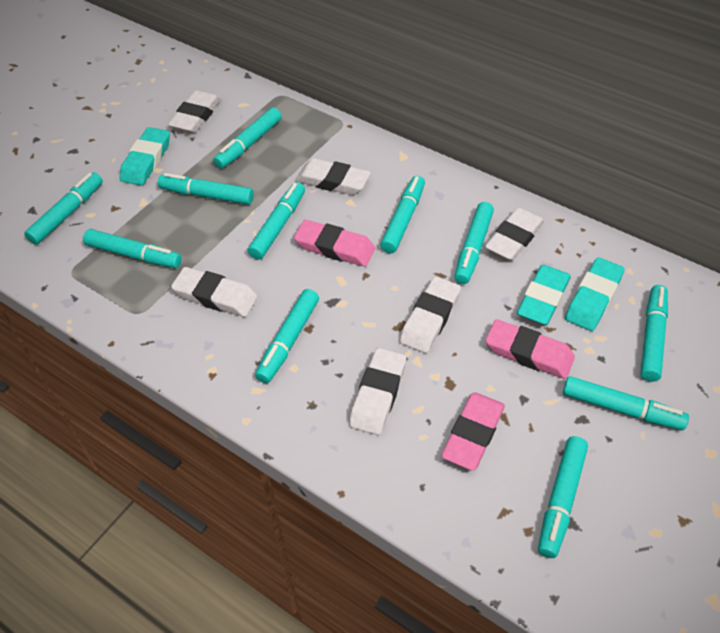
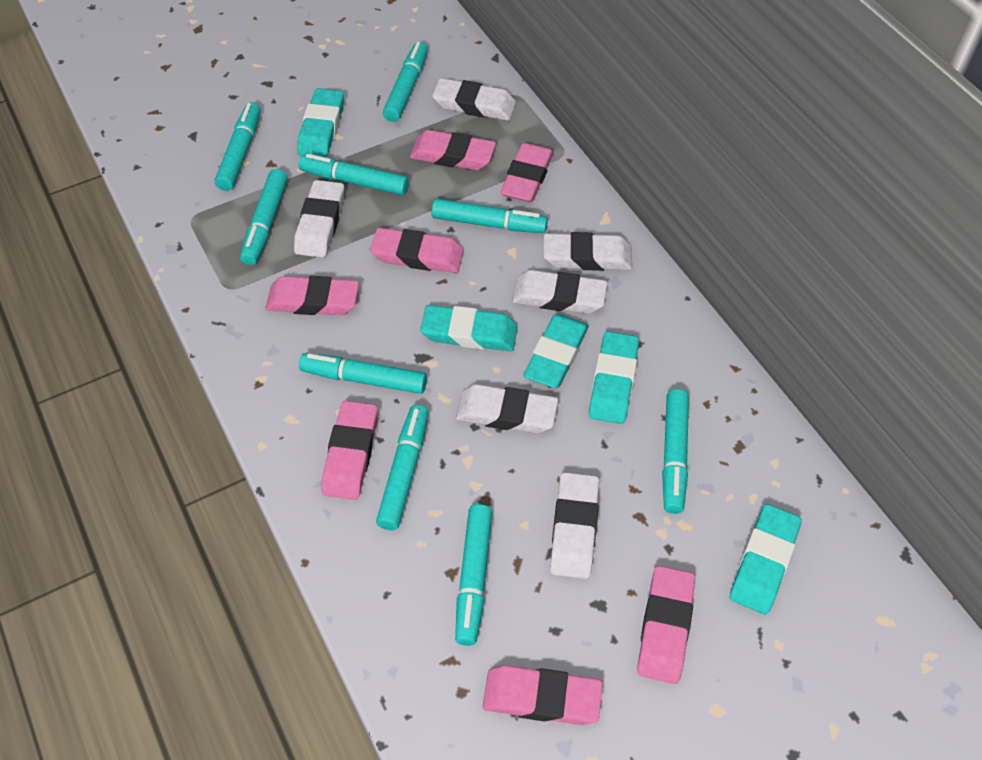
pink eraser: 3 -> 7
turquoise eraser: 3 -> 5
turquoise marker: 11 -> 9

